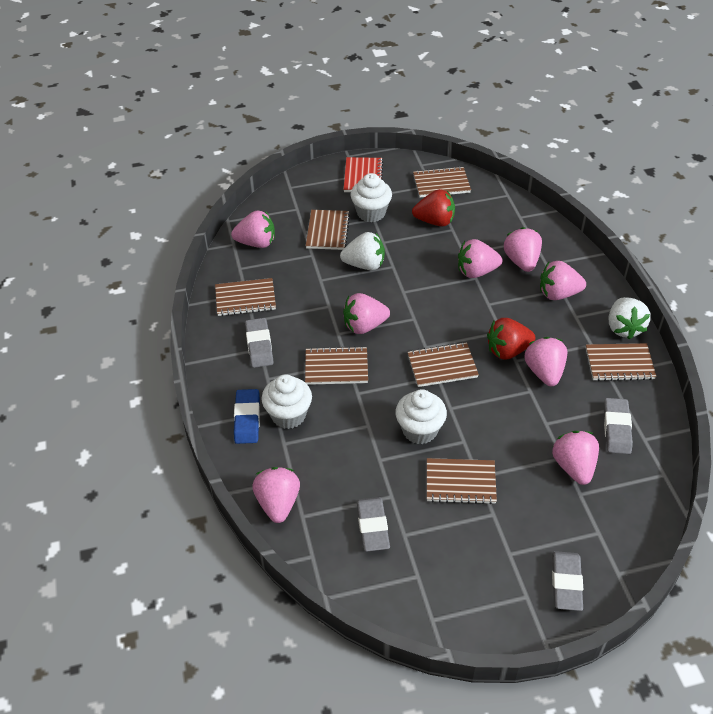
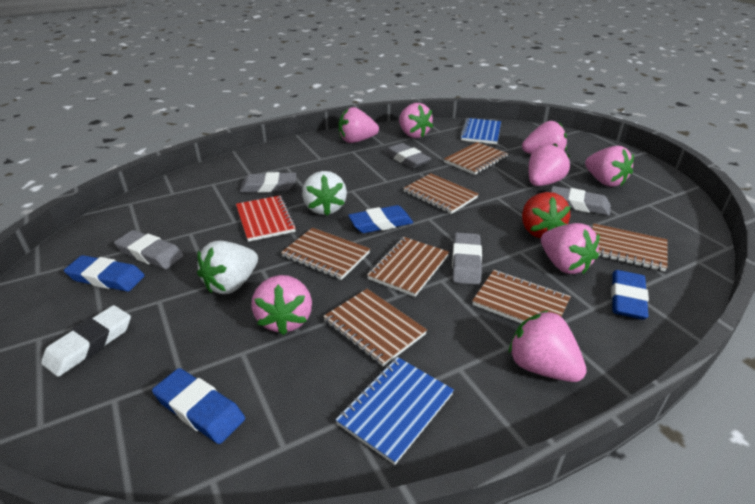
blue eraser: 1 -> 4
blue notebook: 0 -> 2
grey eraser: 4 -> 5
red strawberry: 2 -> 1
white cupcake: 3 -> 0
white eraser: 0 -> 1

